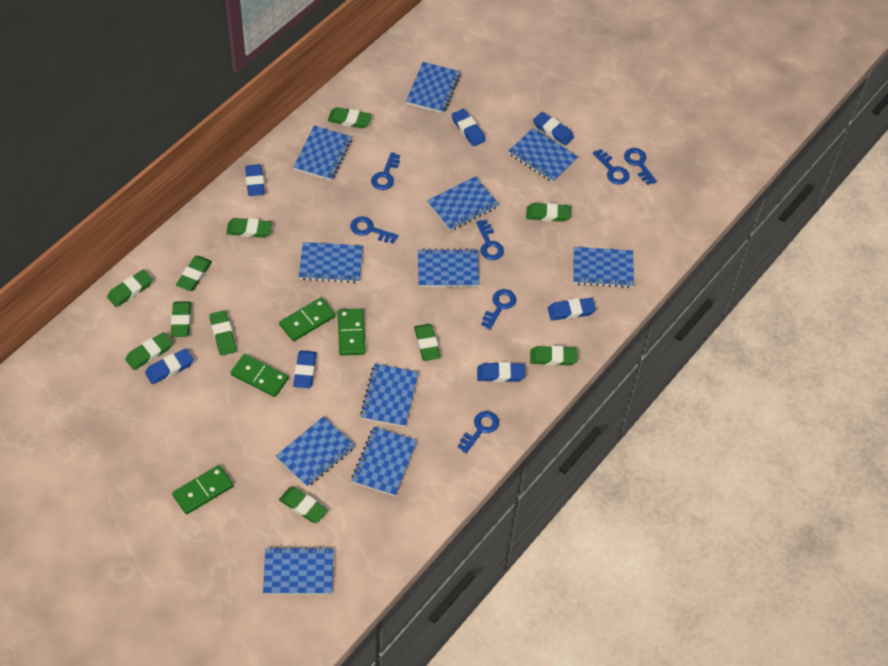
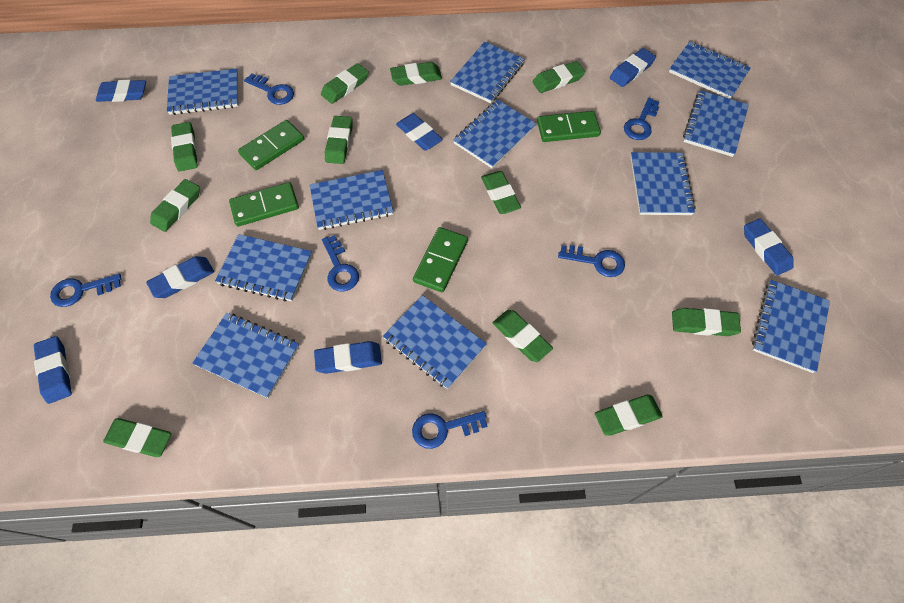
blue key: 7 -> 6

